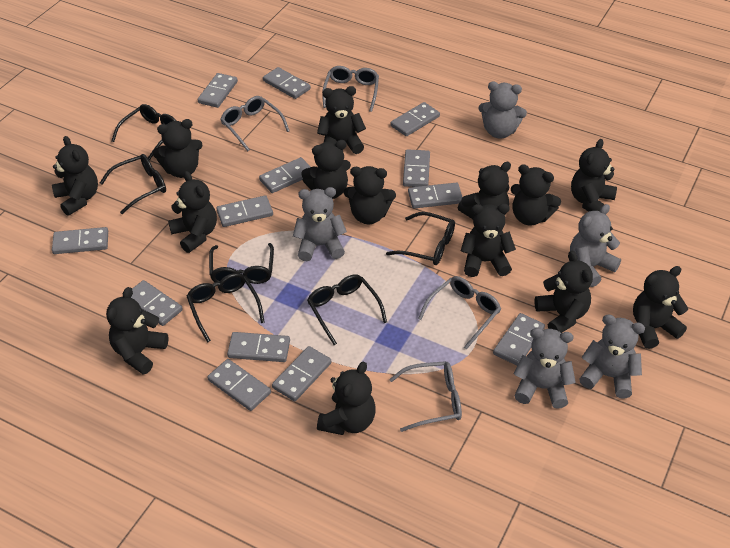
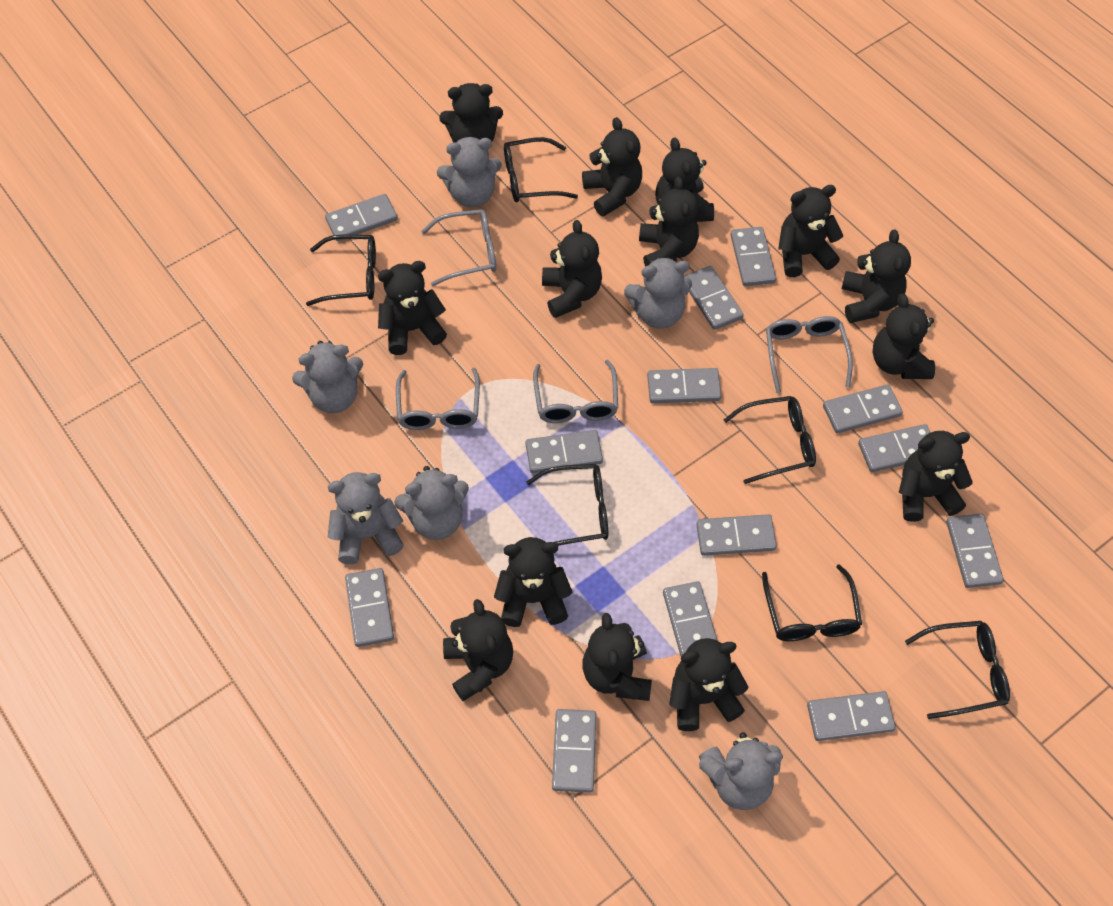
grey teddy bear: 5 -> 6

